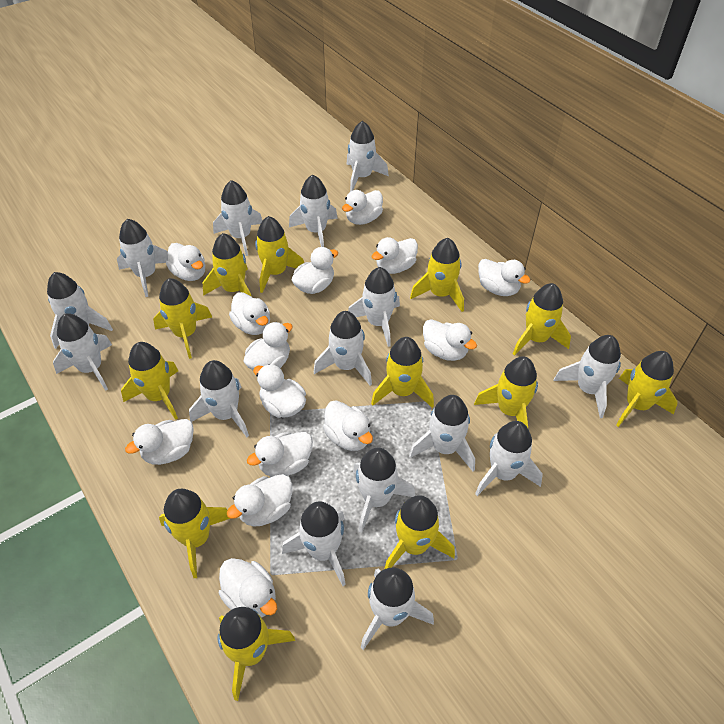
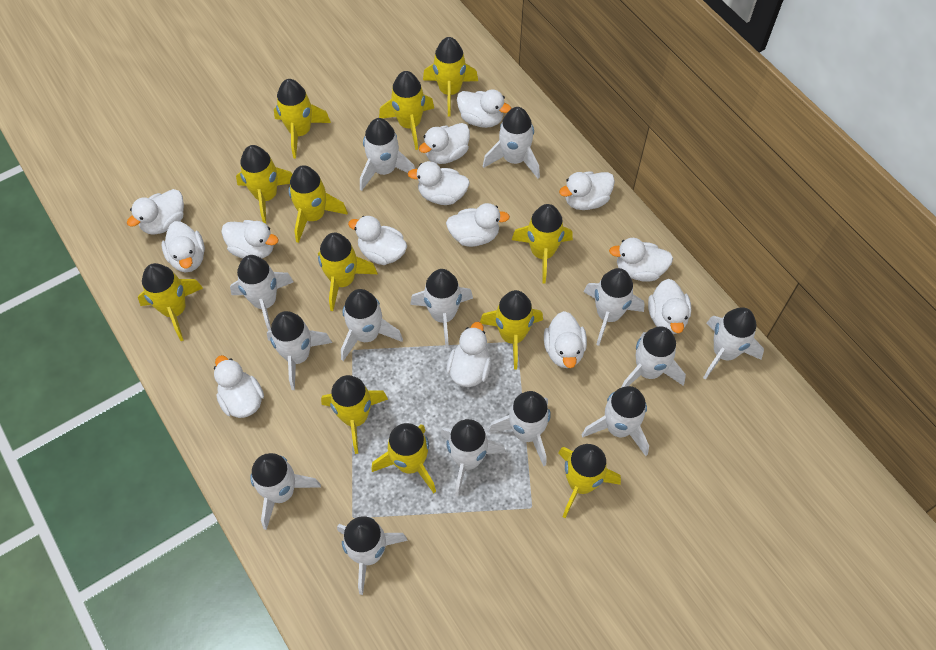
white rocket: 15 -> 14

